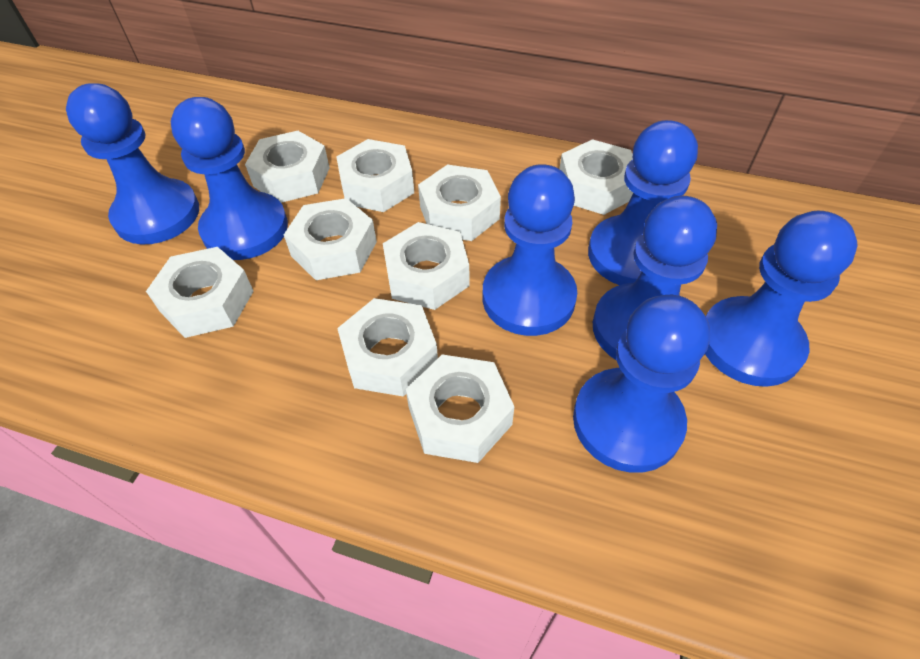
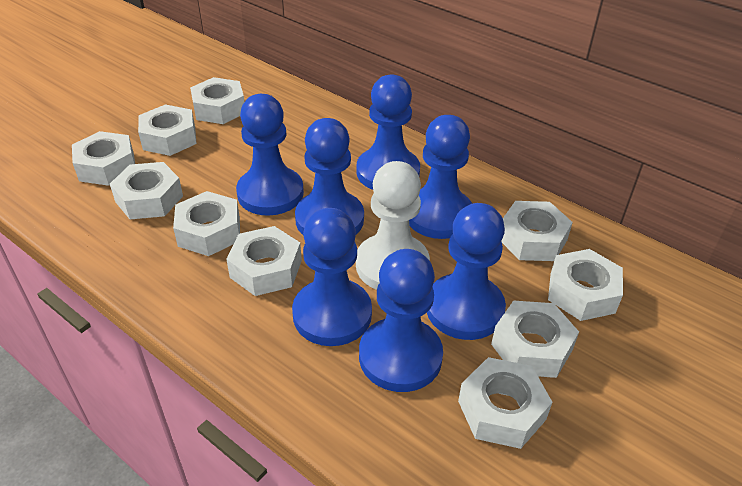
white nut: 9 -> 10
white pawn: 0 -> 1

